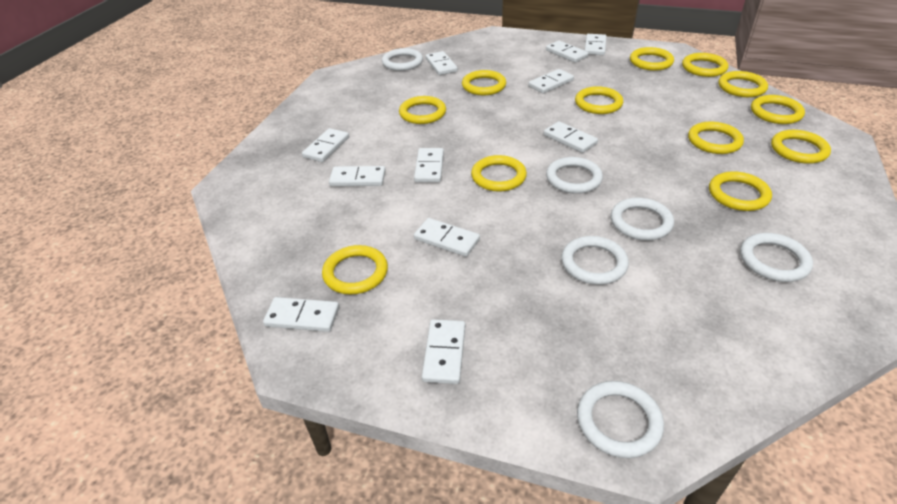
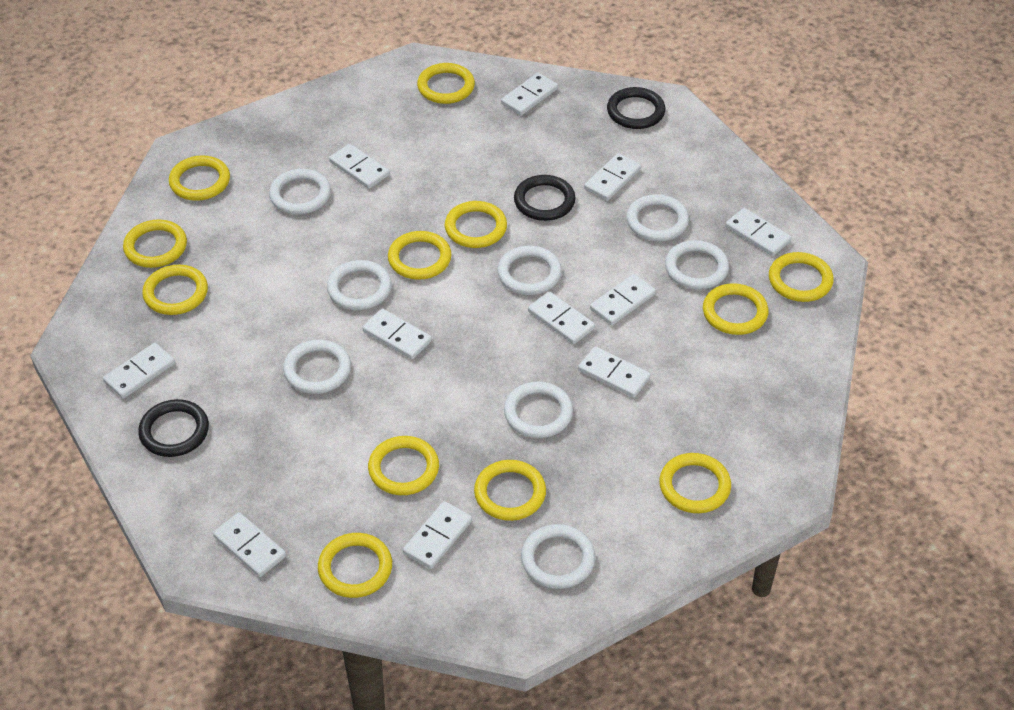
black ring: 0 -> 3
white ring: 6 -> 8

